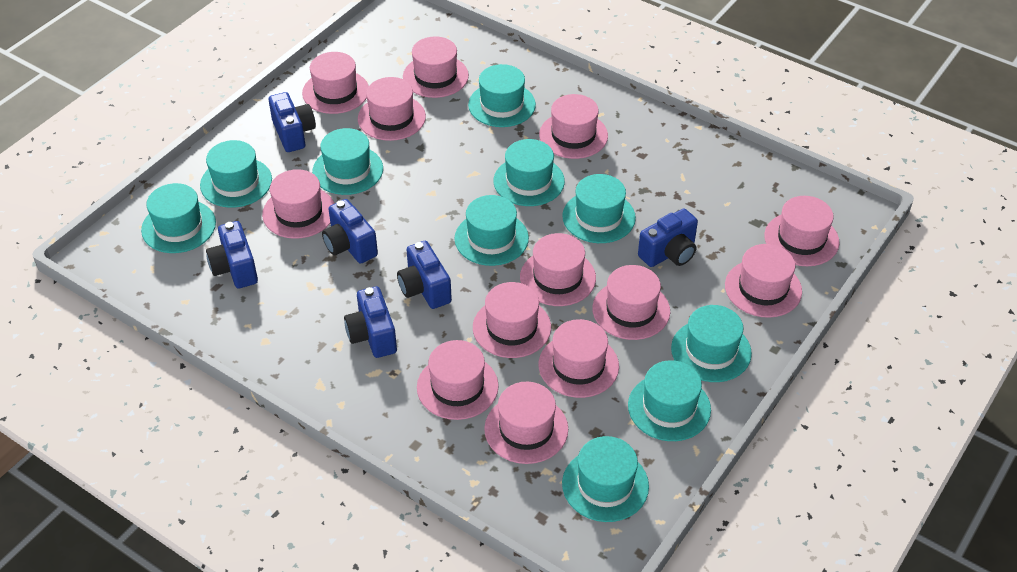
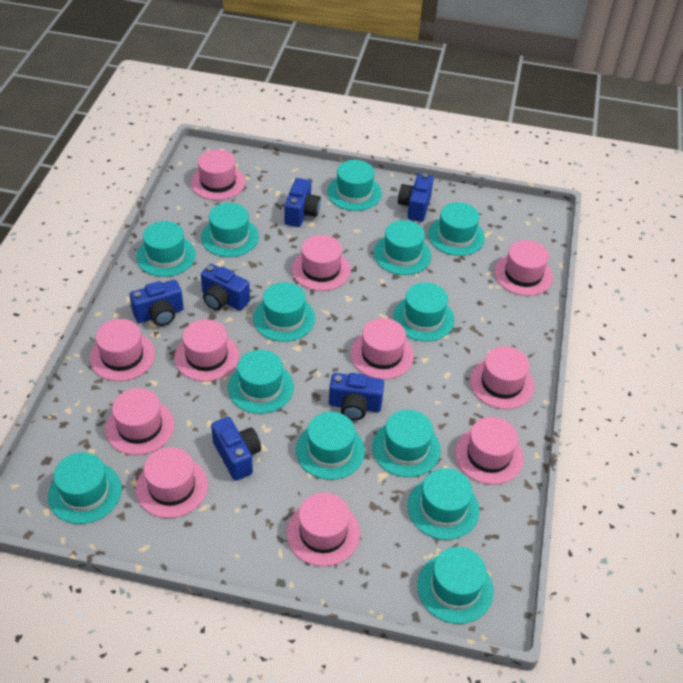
pink hat: 13 -> 11
turquoise hat: 10 -> 13

